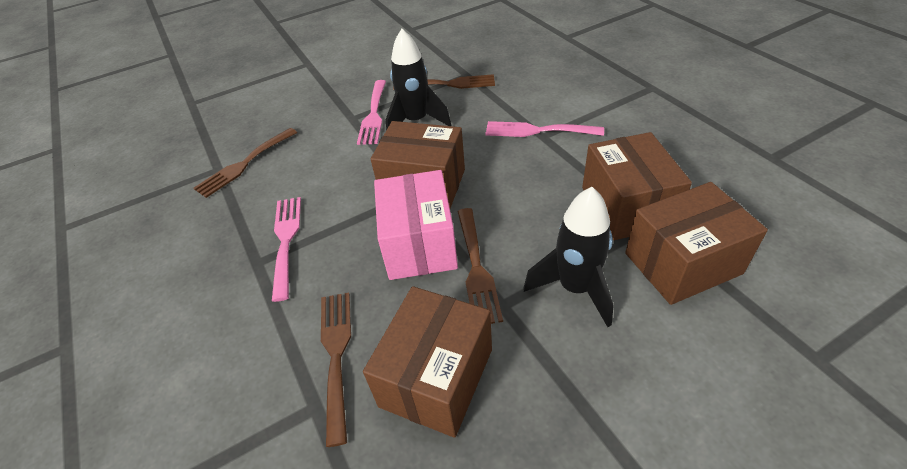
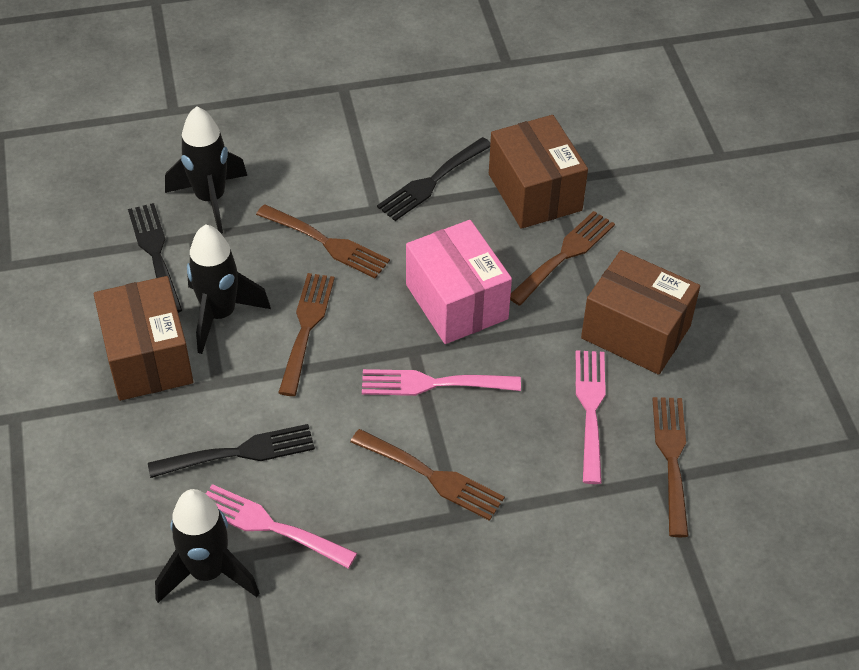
black fork: 0 -> 3
black rocket: 2 -> 3
brown box: 4 -> 3
brown fork: 4 -> 5

